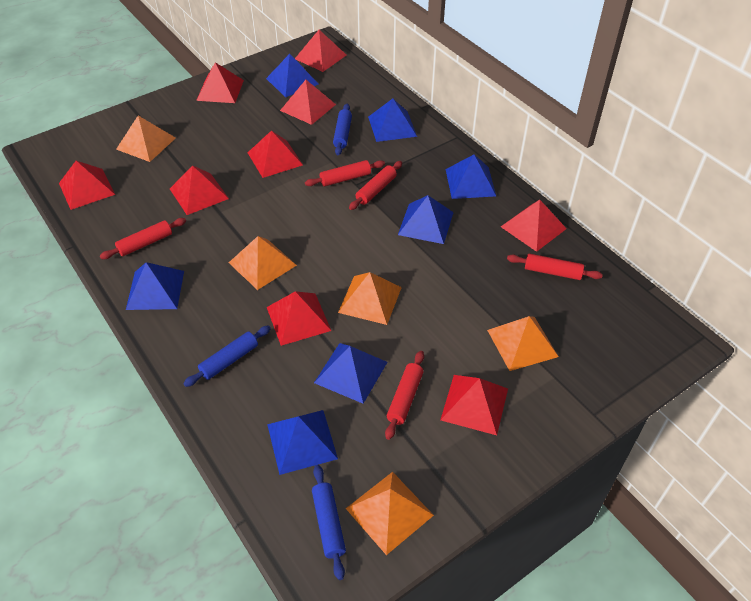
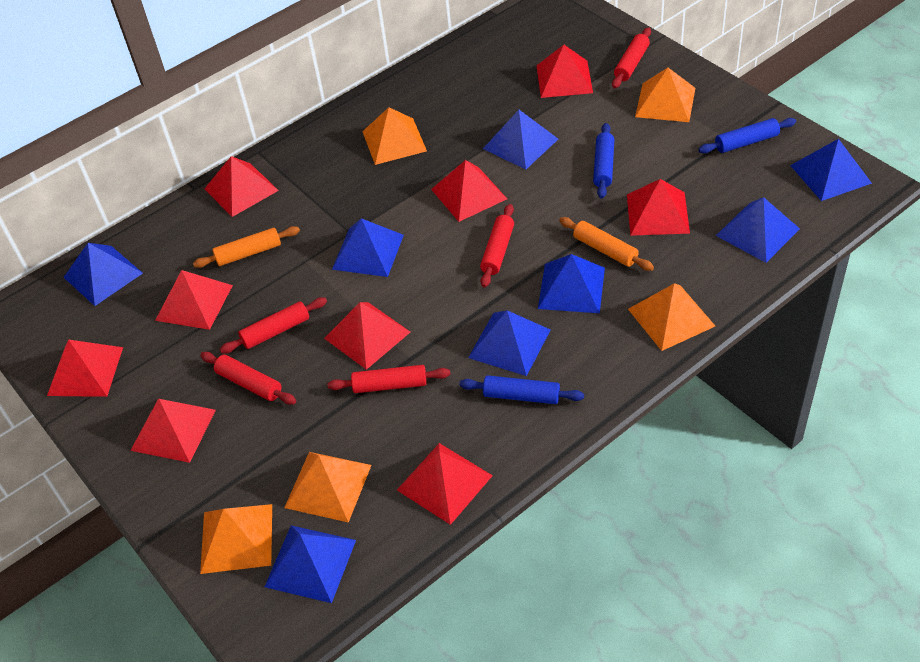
blue pyramid: 7 -> 8
orange rolling pin: 0 -> 2

